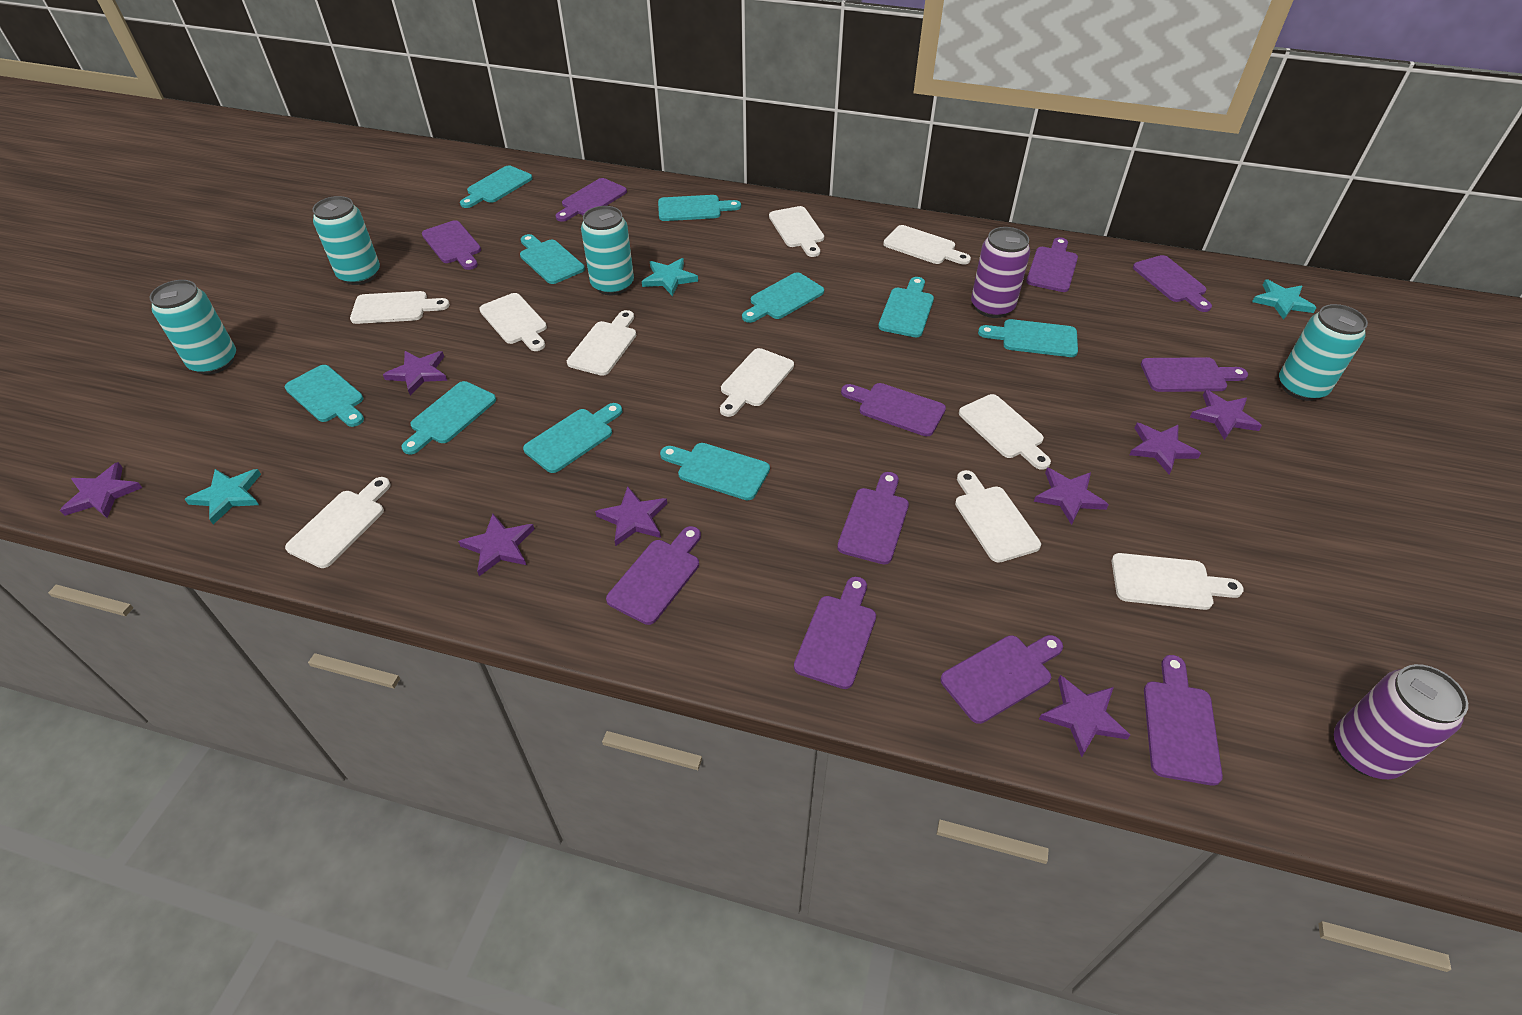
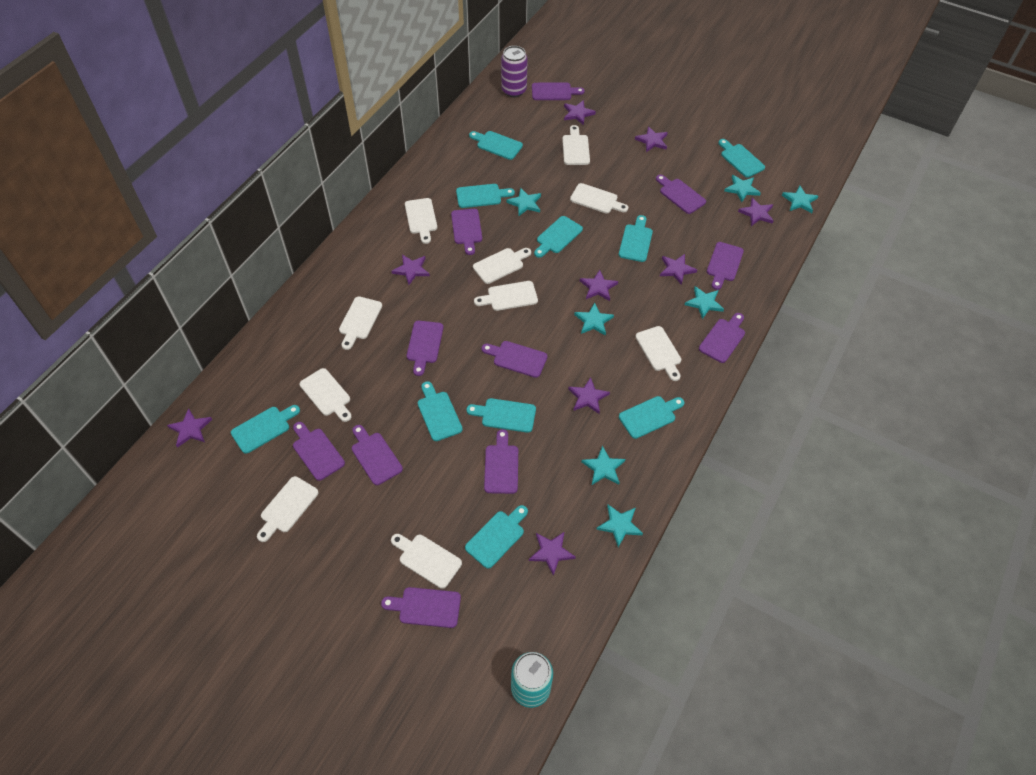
purple can: 2 -> 1
purple star: 8 -> 9
turquoise can: 4 -> 1
turquoise star: 3 -> 7

